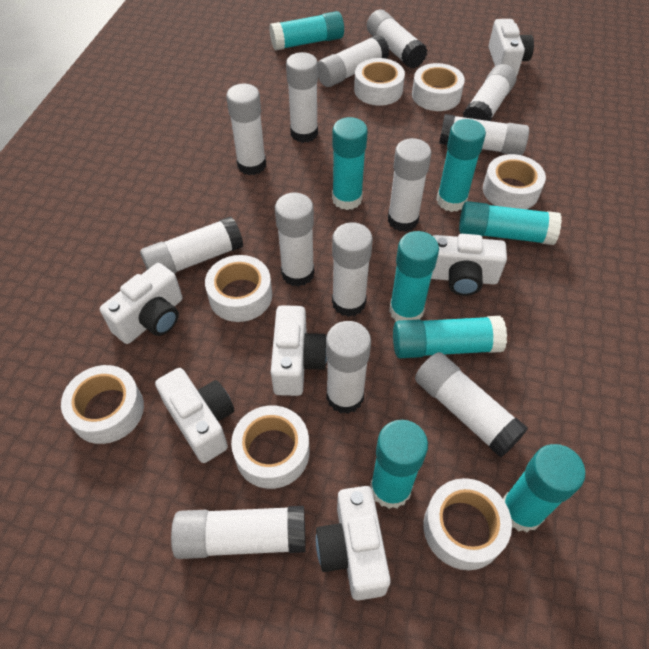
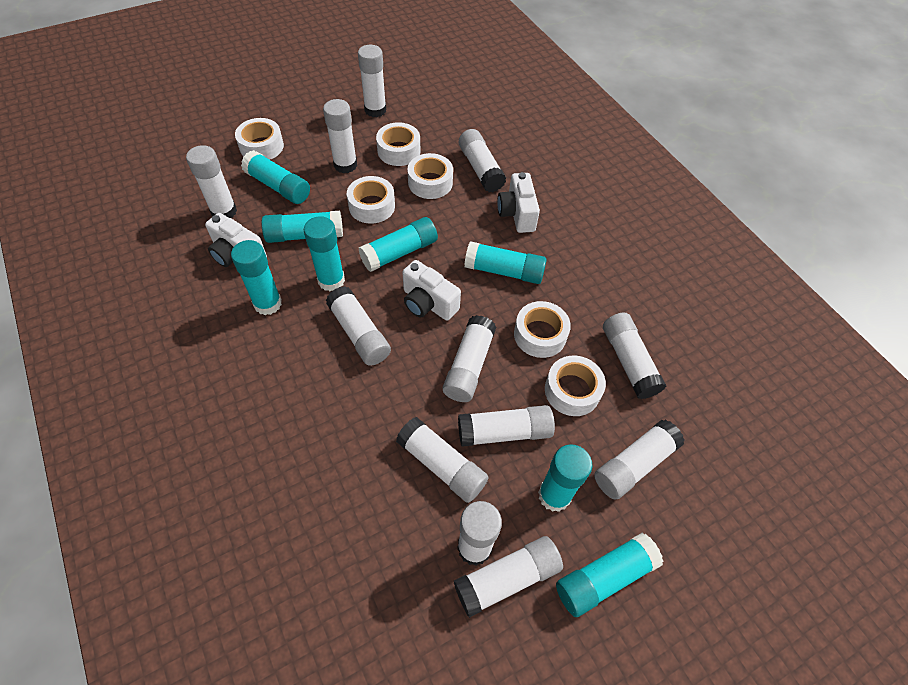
white camera: 6 -> 3
white glue stick: 13 -> 12
white tape: 7 -> 6

